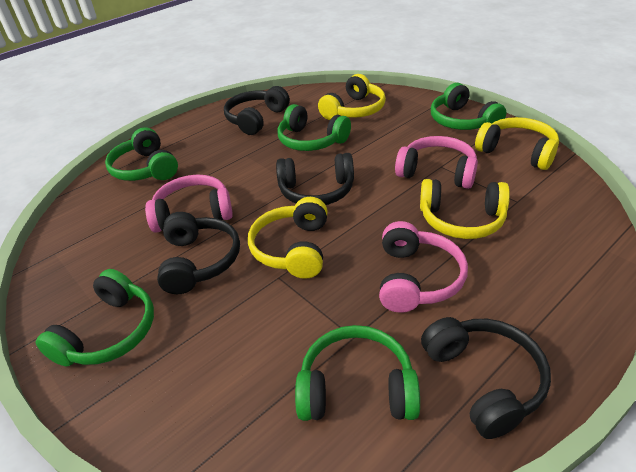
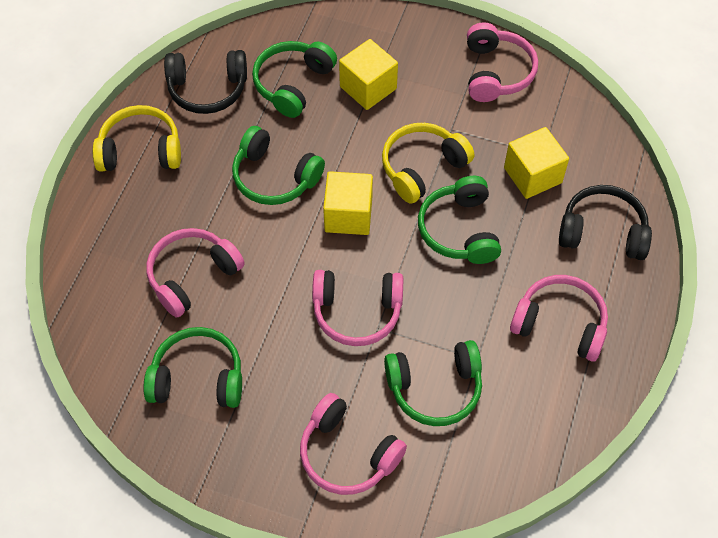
black headphones: 4 -> 2
pink headphones: 3 -> 5
yellow cube: 0 -> 3
yellow headphones: 4 -> 2

